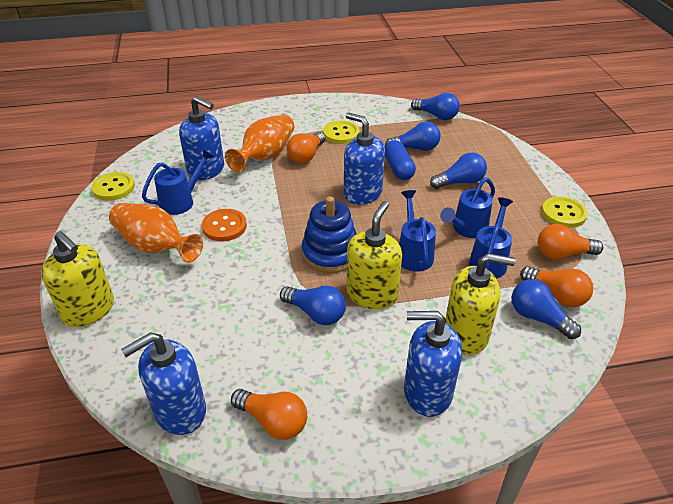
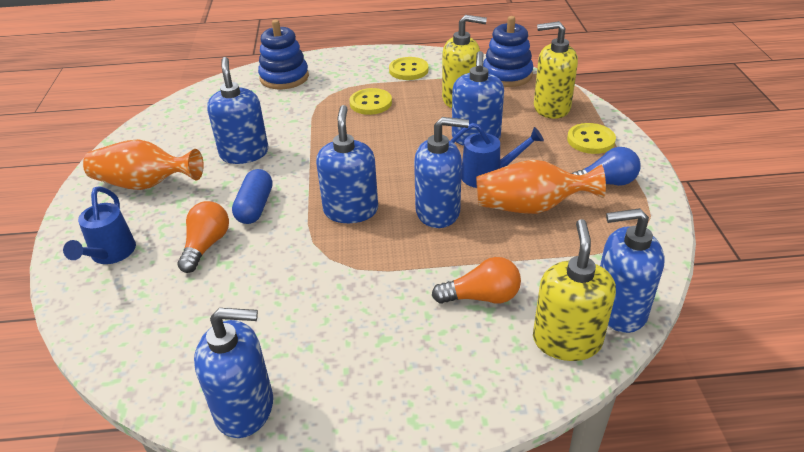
blue light bulb: 5 -> 1
blue soap dispenser: 4 -> 6
blue stacking toy: 1 -> 2
blue watering can: 4 -> 2
orange button: 1 -> 0
orange light bulb: 4 -> 2

